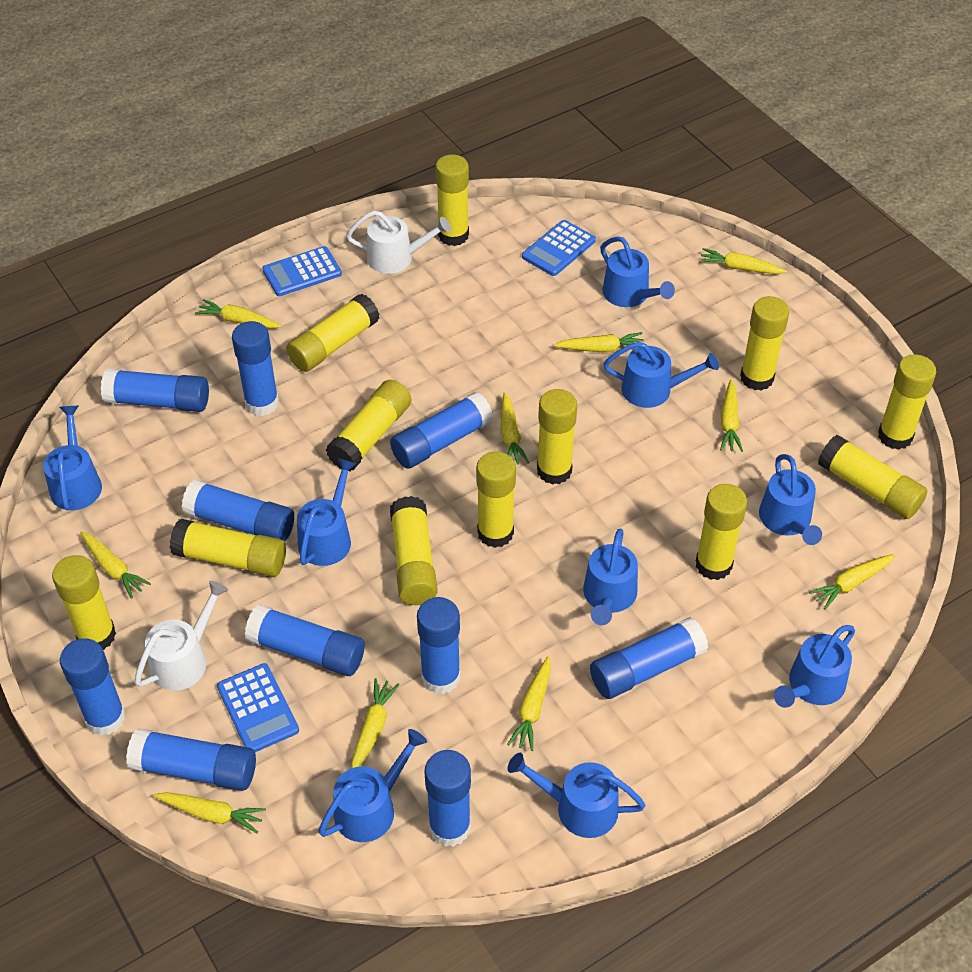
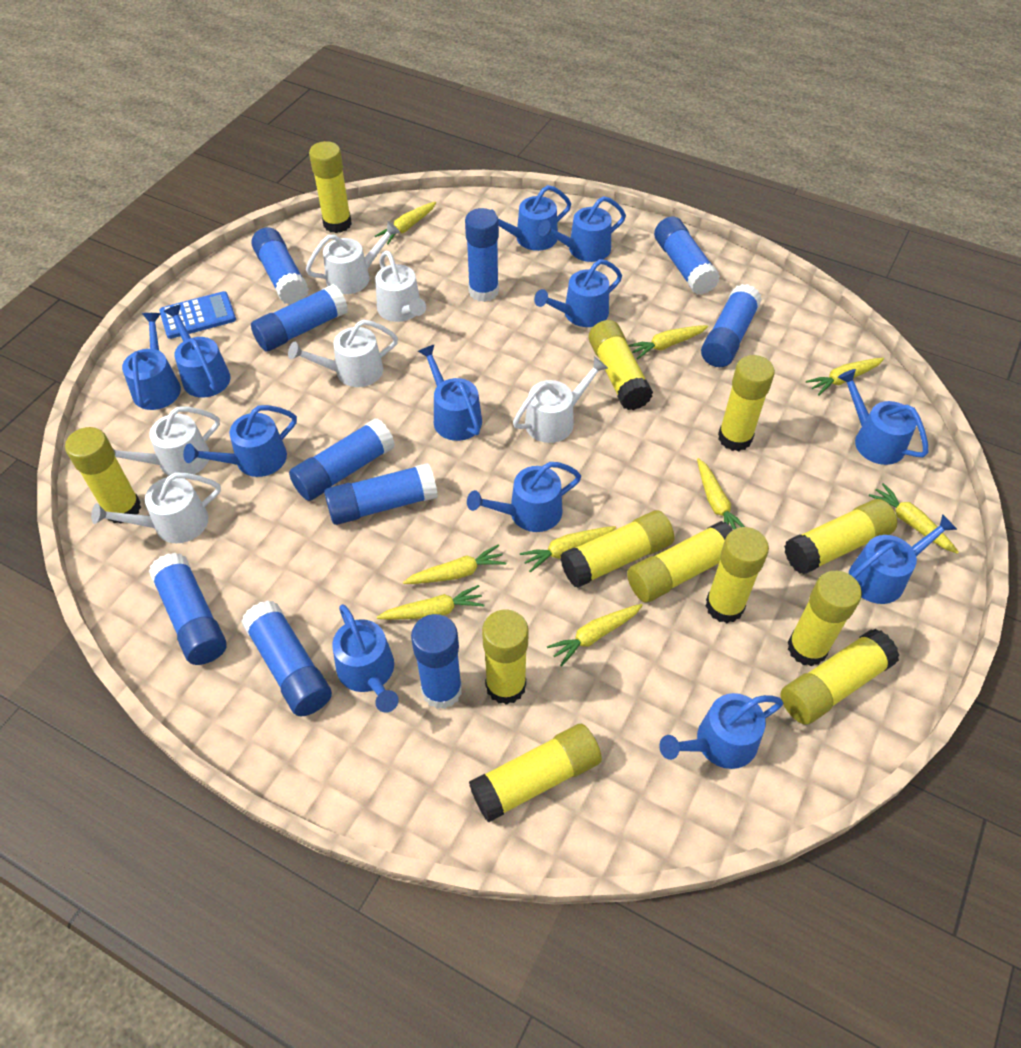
blue calculator: 3 -> 1
blue watering can: 9 -> 12
white watering can: 2 -> 6
yellow carrot: 10 -> 9

